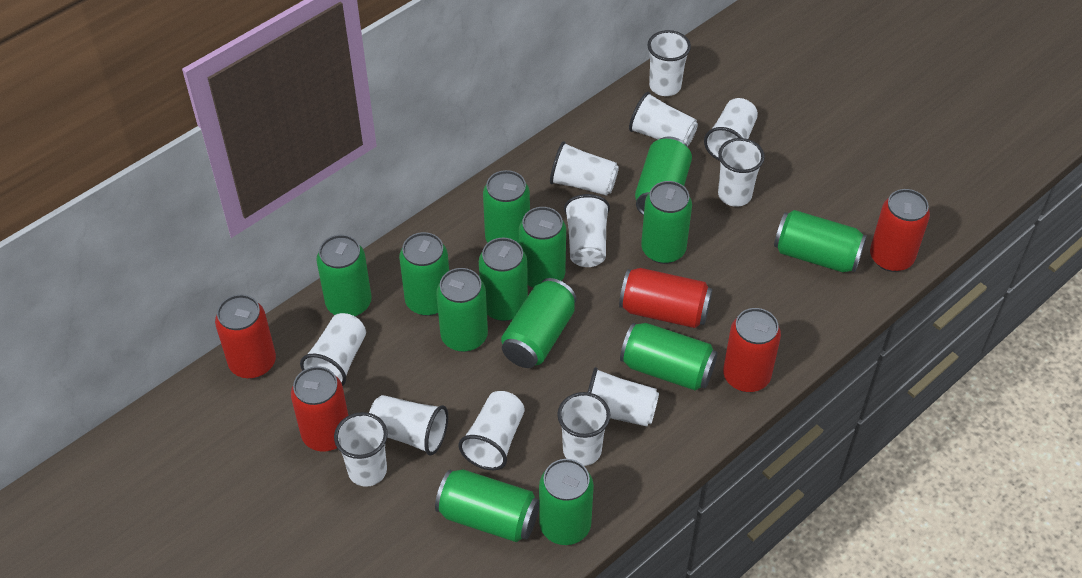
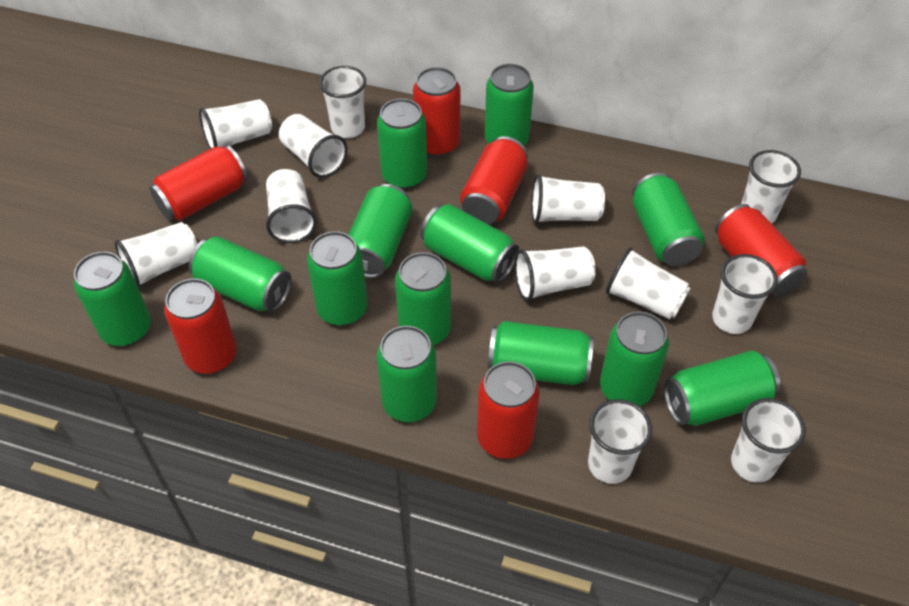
red can: 5 -> 6

